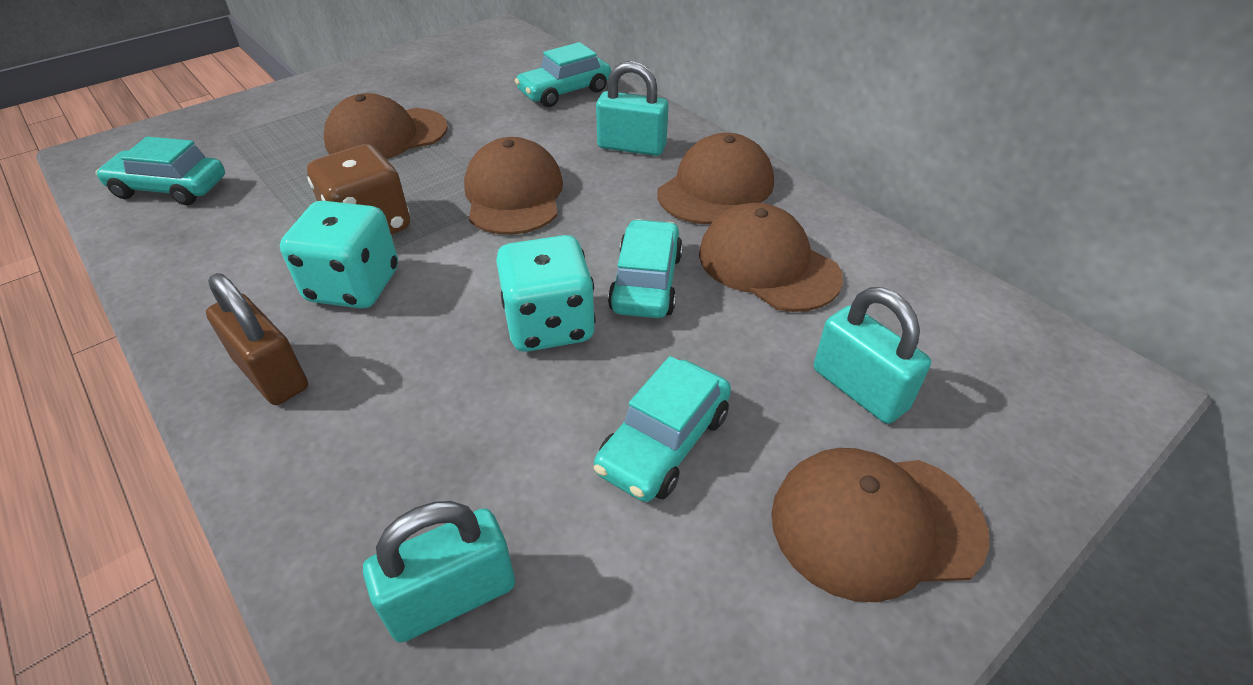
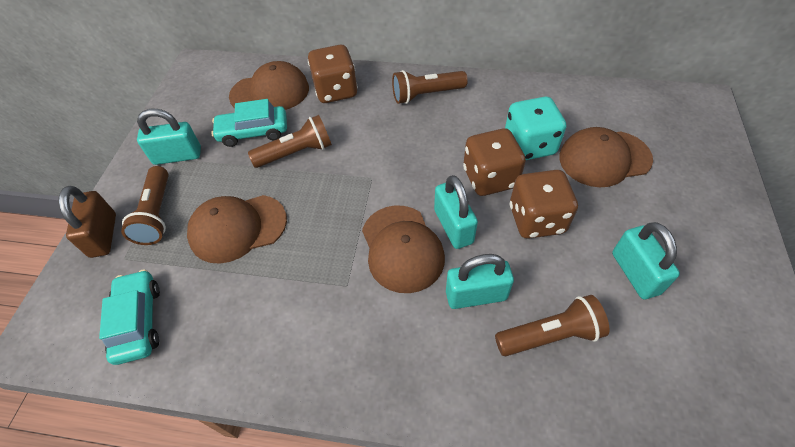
brown cap: 5 -> 4
brown dice: 1 -> 3
brown flashlight: 0 -> 4
turquoise car: 4 -> 2
turquoise dice: 2 -> 1
turquoise padlock: 3 -> 4

